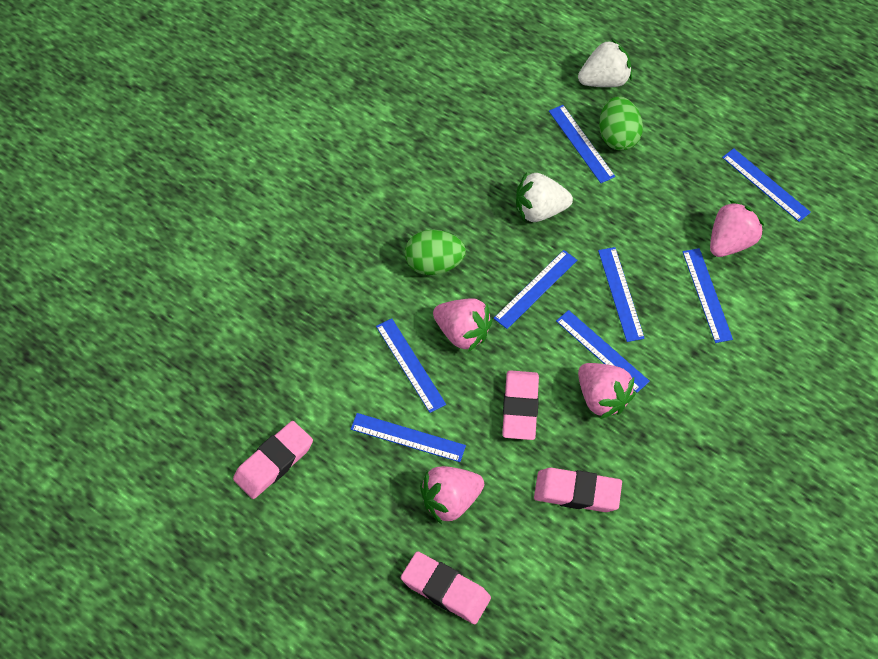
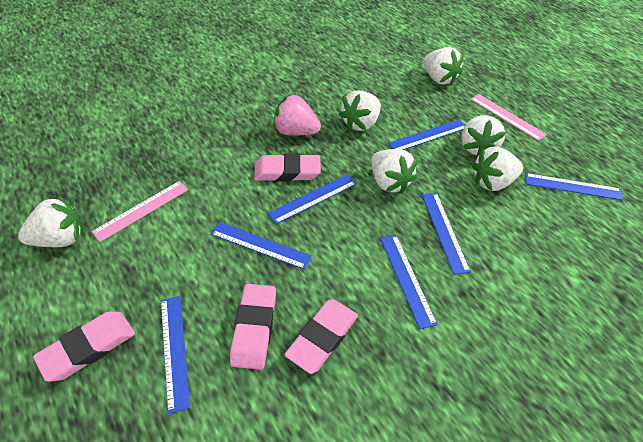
blue ruler: 8 -> 7
green egg: 2 -> 0
pink ruler: 0 -> 2
pink strawberry: 4 -> 1
white strawberry: 2 -> 6

